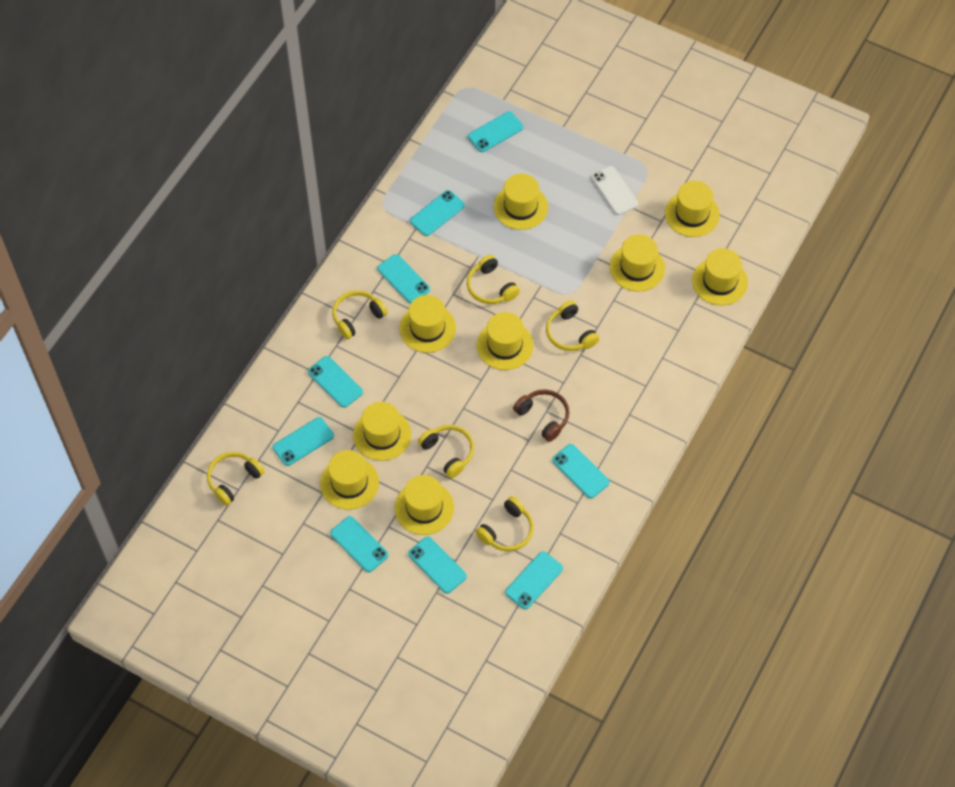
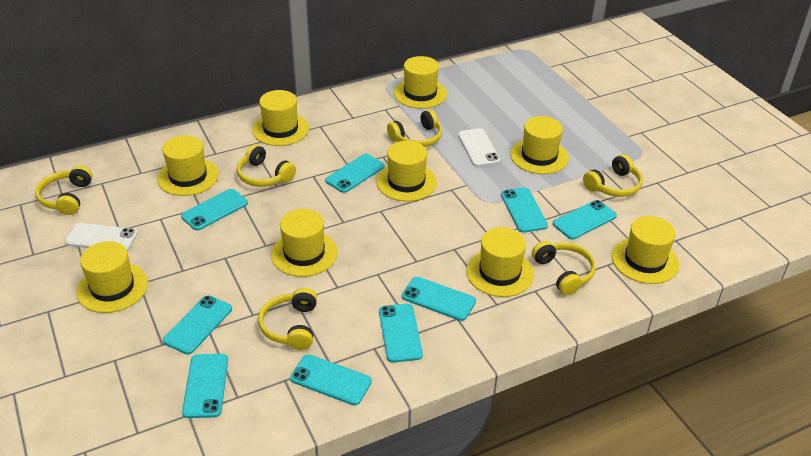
brown headphones: 1 -> 0
white phone: 1 -> 2

